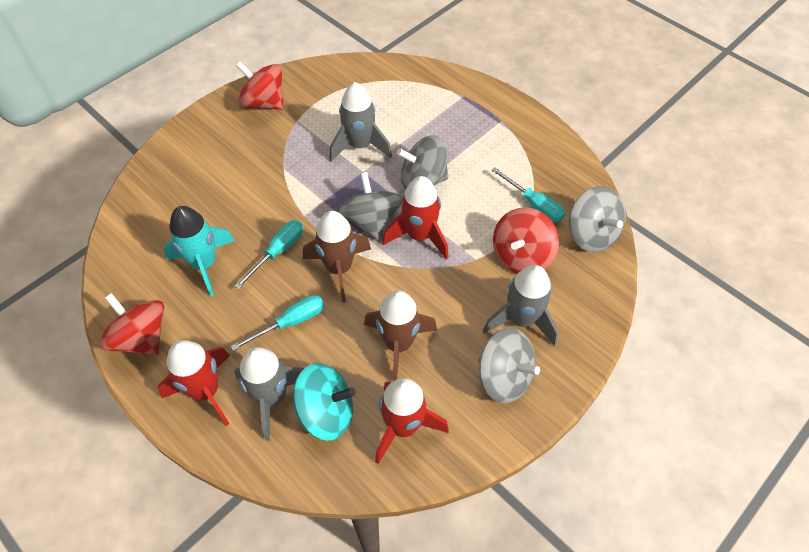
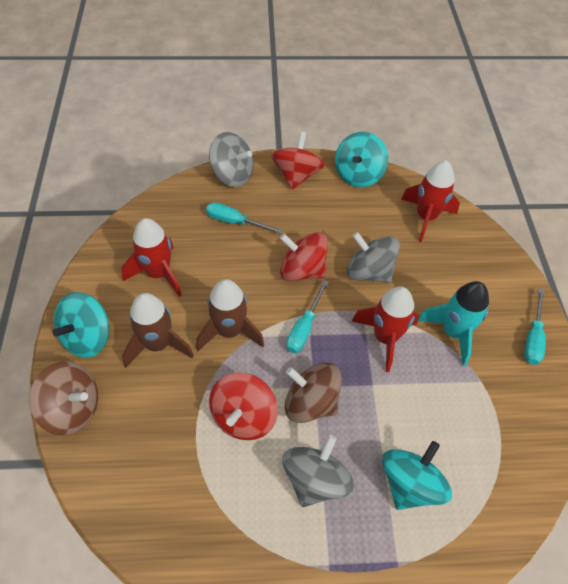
brown spinning top: 0 -> 2
grey rocket: 3 -> 0
grey spinning top: 4 -> 3
turquoise spinning top: 1 -> 3

